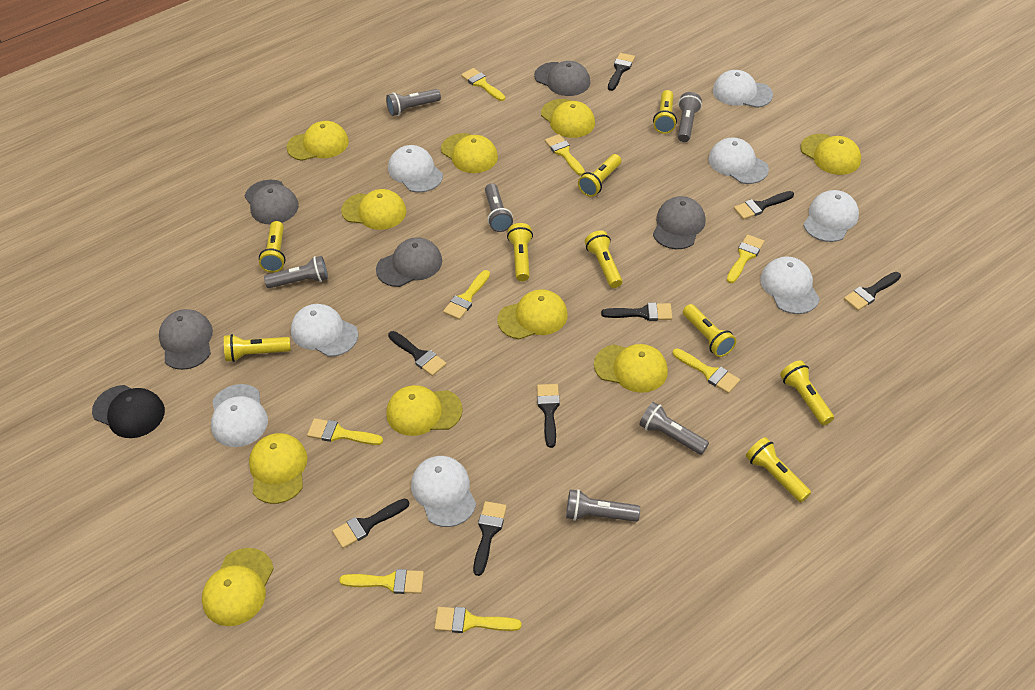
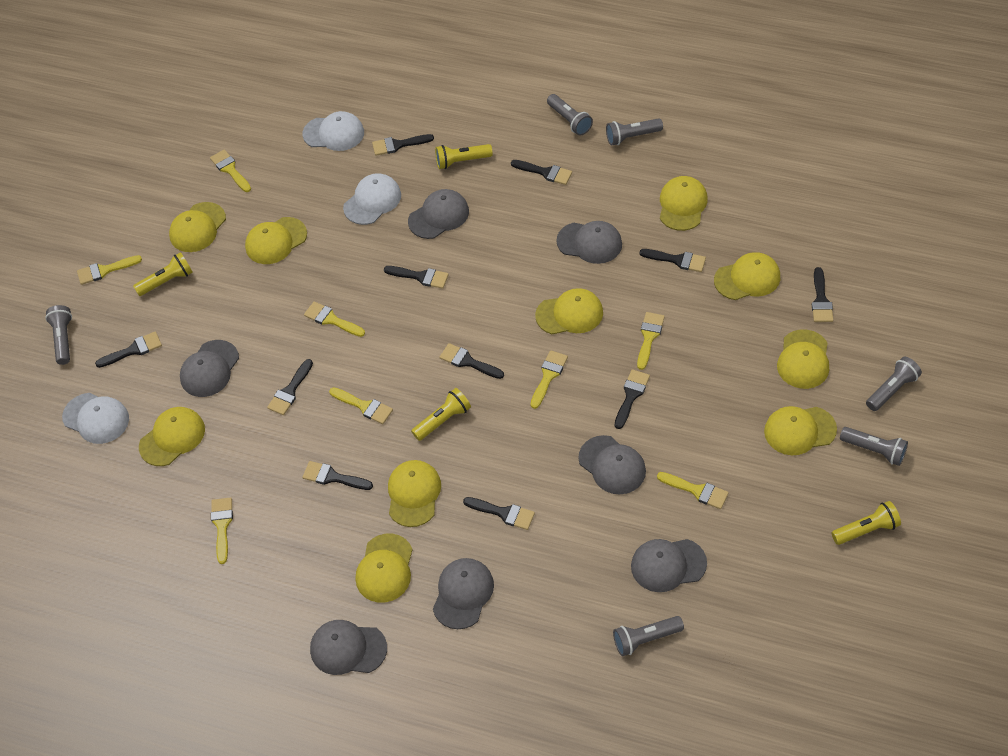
black brush: 8 -> 11
black cap: 1 -> 0
grey cap: 5 -> 7
white cap: 8 -> 3
yellow flashlight: 9 -> 4

